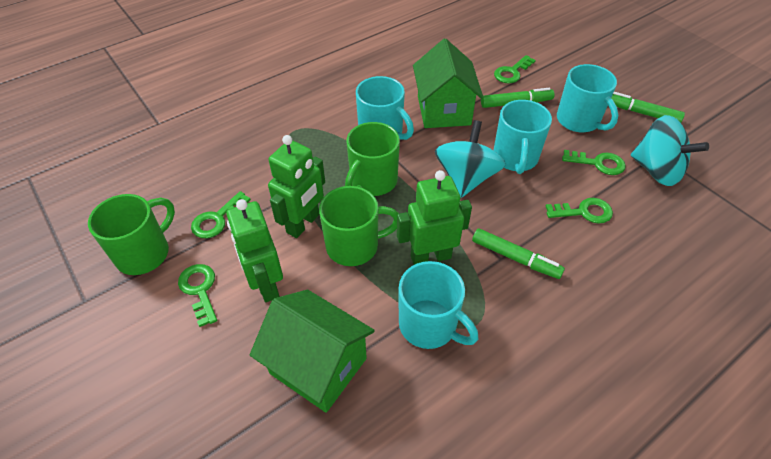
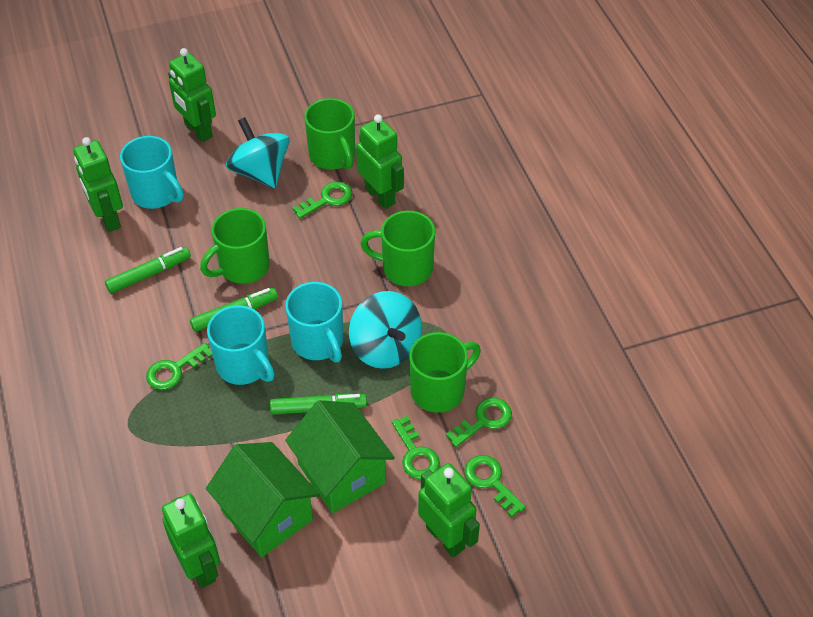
green mug: 3 -> 4
green robot: 3 -> 5
turquoise mug: 4 -> 3

